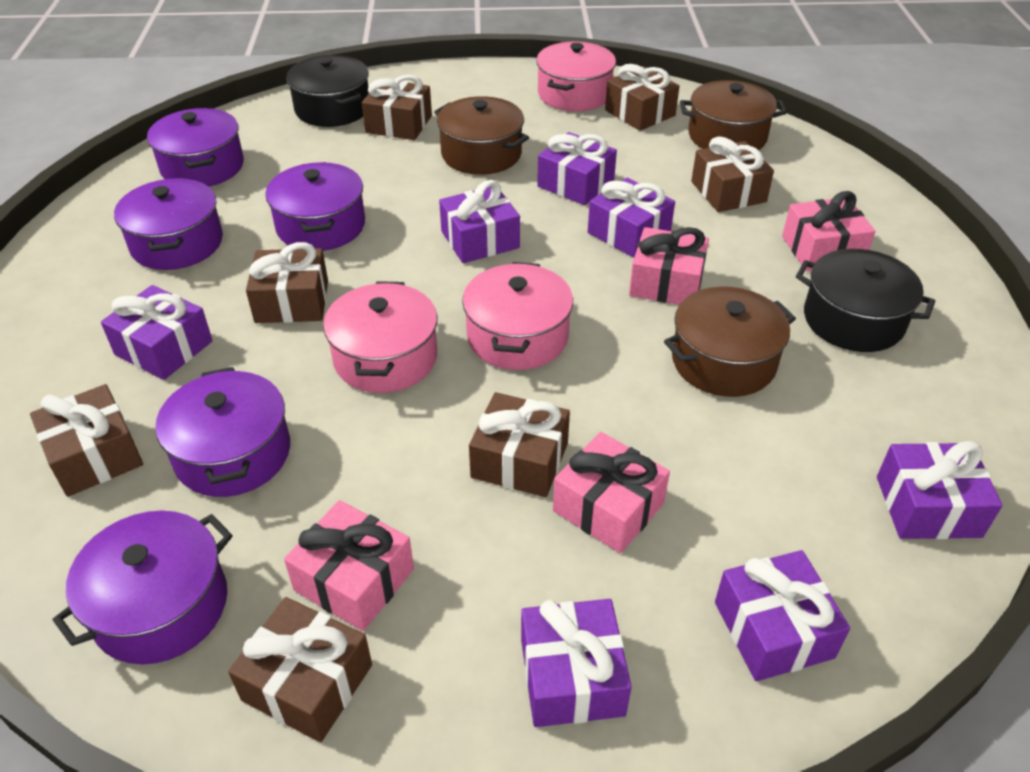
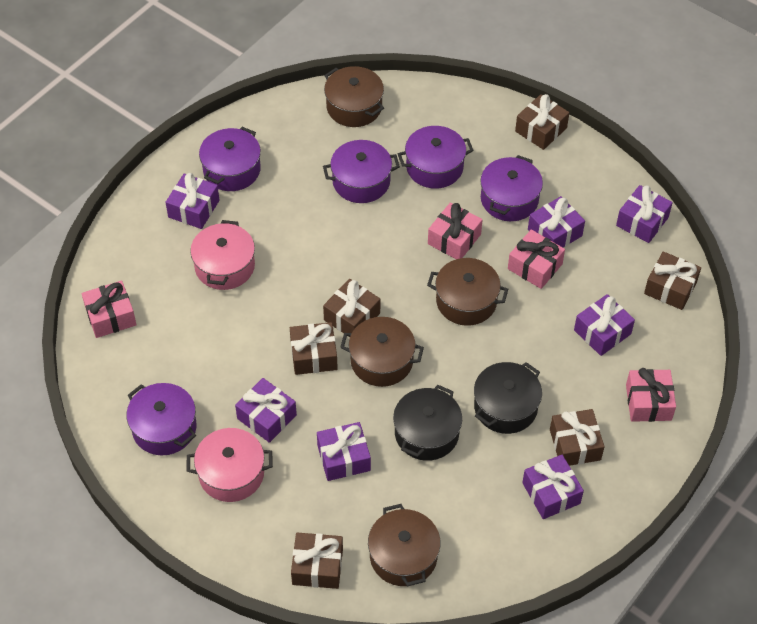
brown gift: 7 -> 6
brown pot: 3 -> 4
pink pot: 3 -> 2

